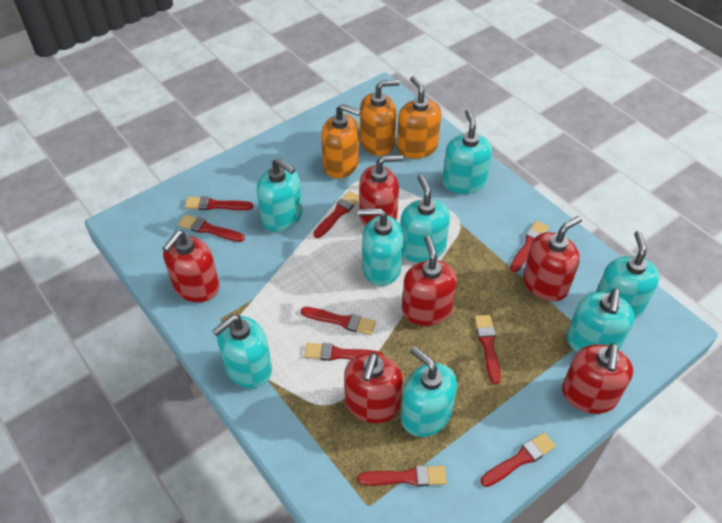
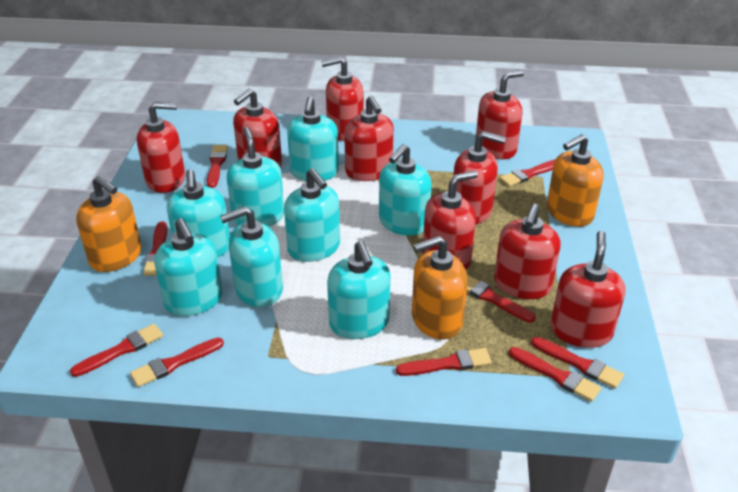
red soap dispenser: 6 -> 9

